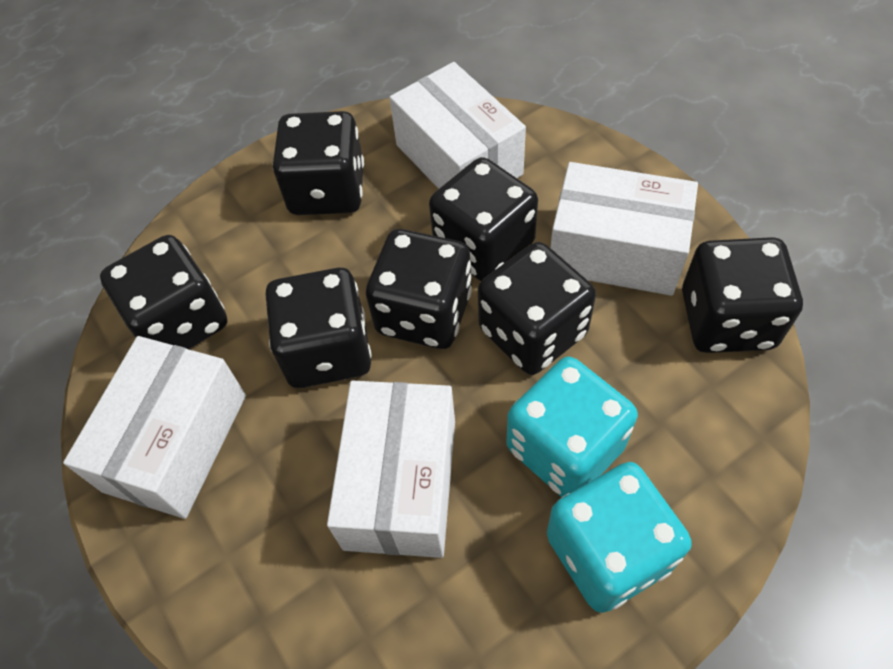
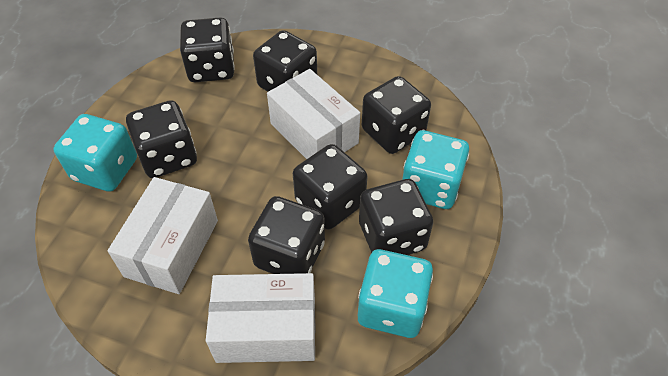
turquoise dice: 2 -> 3
white box: 4 -> 3

